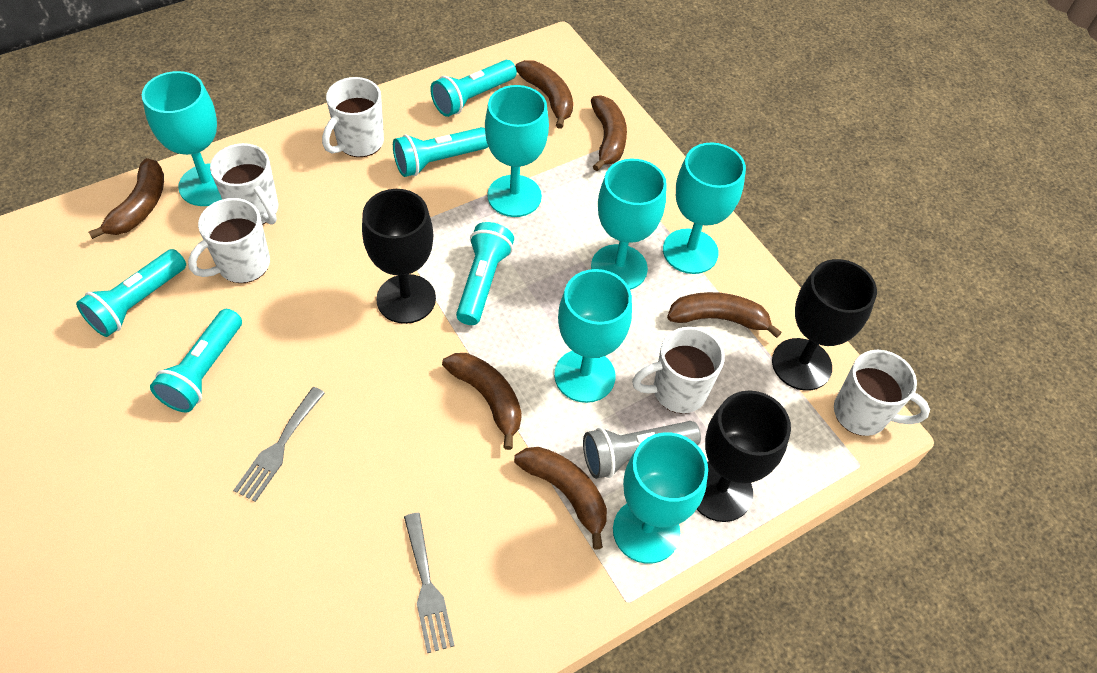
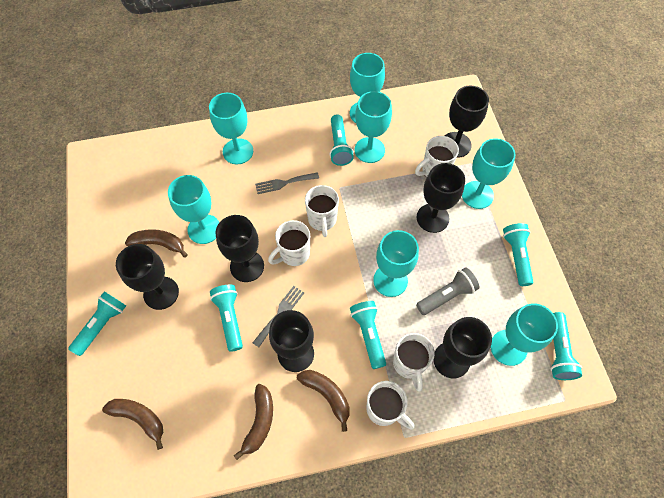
black goblet: 3 -> 6
brown banana: 6 -> 4
turquoise flashlight: 5 -> 6
turquoise goblet: 6 -> 7

